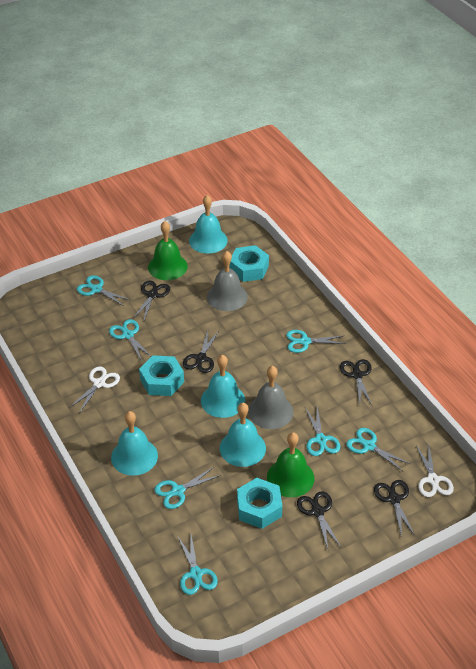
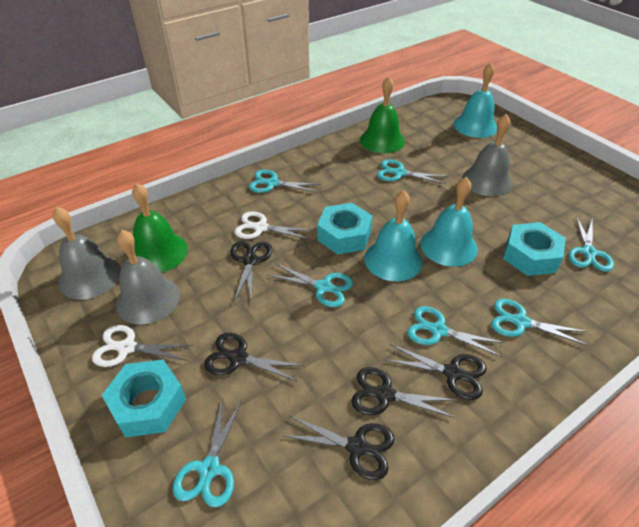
grey bell: 2 -> 3
turquoise bell: 4 -> 3

